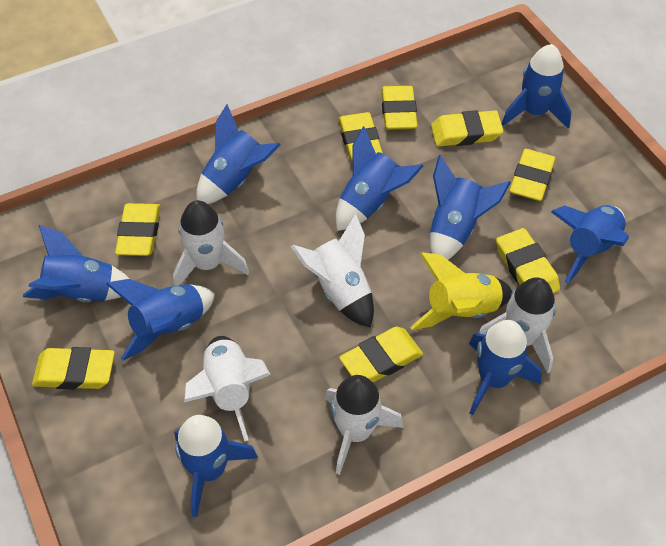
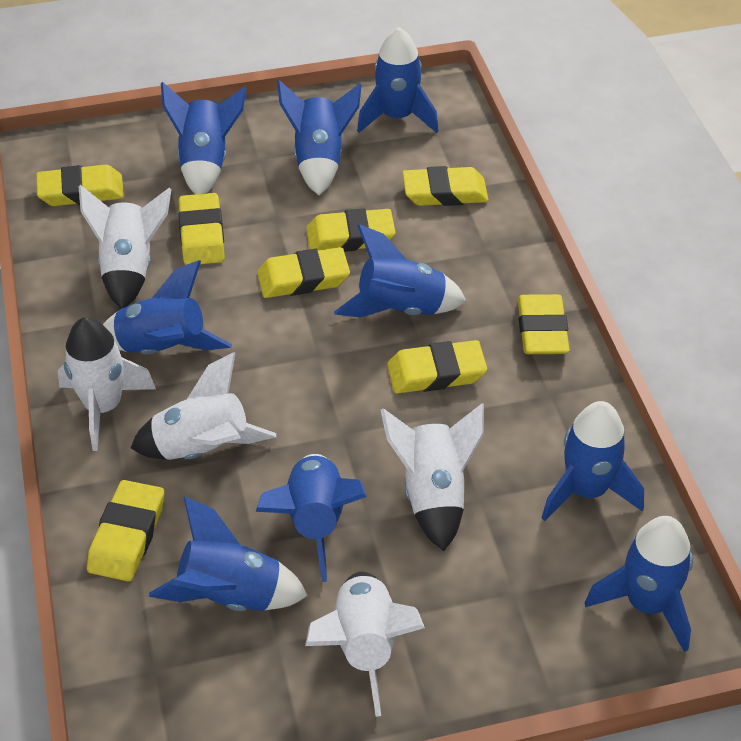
yellow rocket: 1 -> 0

